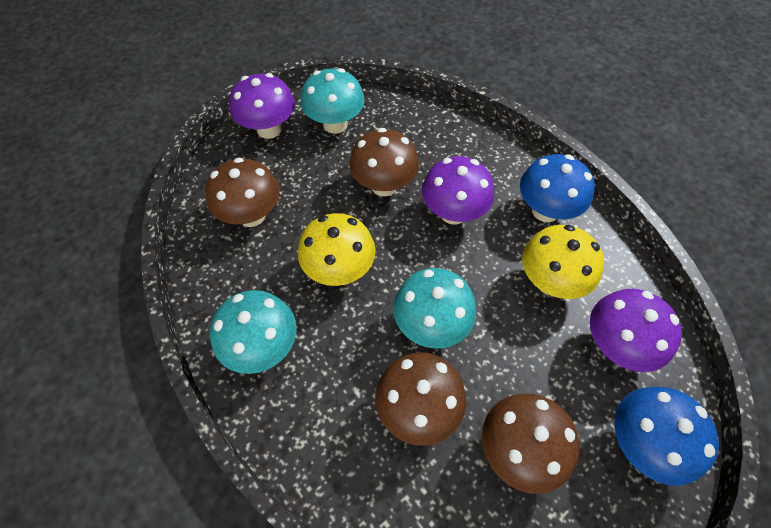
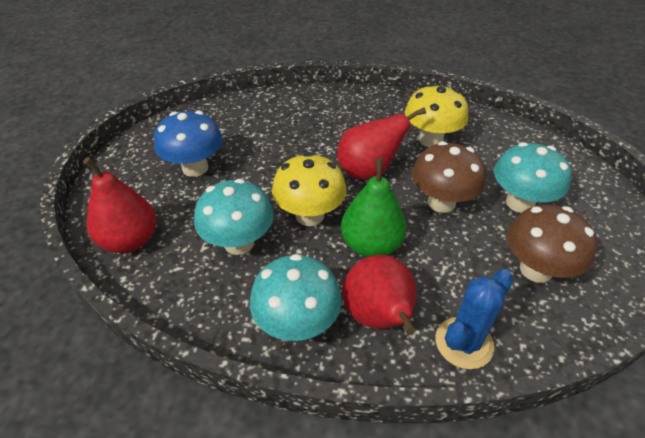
blue cactus: 0 -> 1
blue mushroom: 2 -> 1
brown mushroom: 4 -> 2
green pear: 0 -> 1
purple mushroom: 3 -> 0
red pear: 0 -> 3

